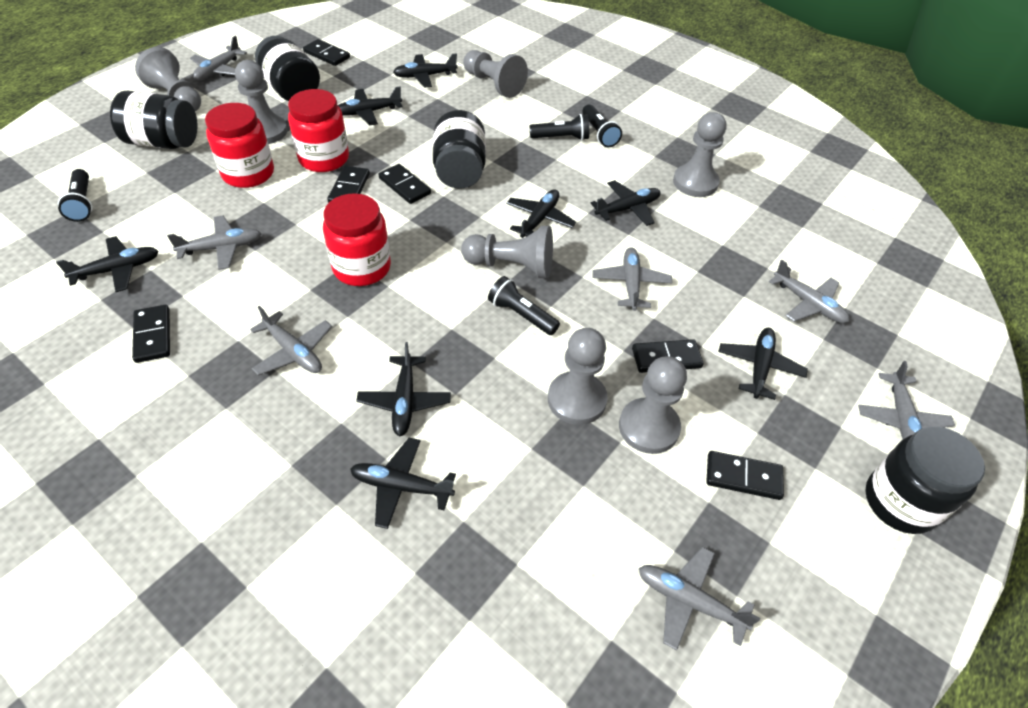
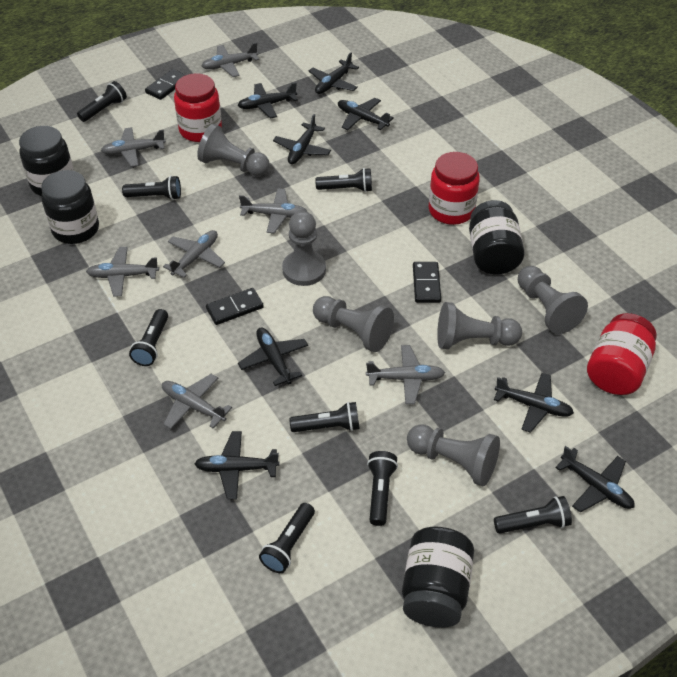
black domino: 6 -> 3
black flashlight: 4 -> 8
grey pawn: 7 -> 6

